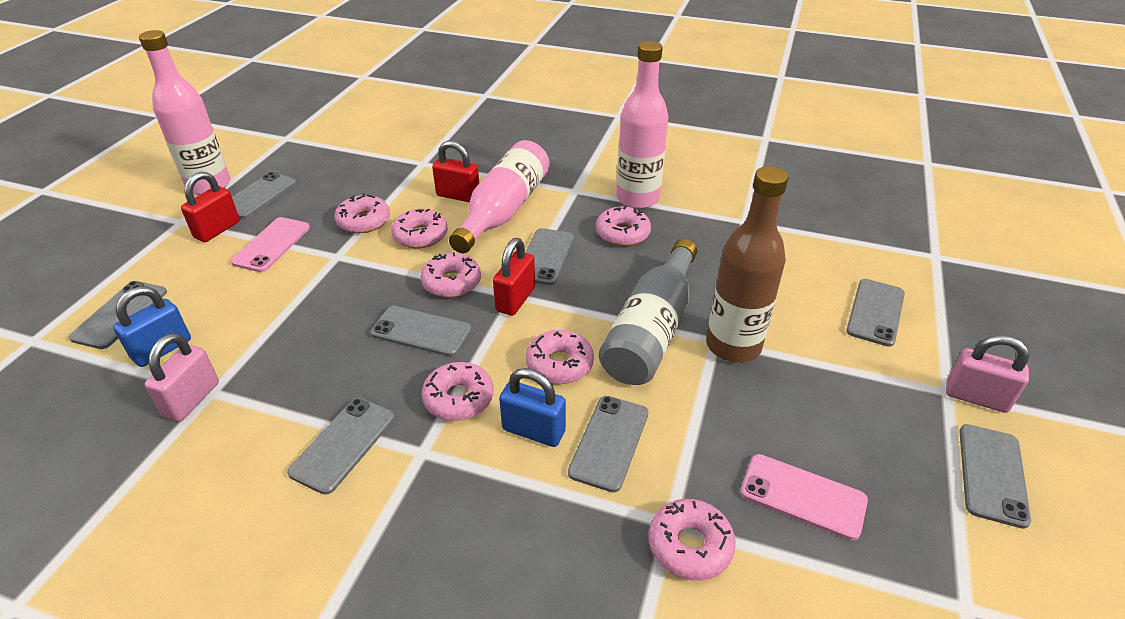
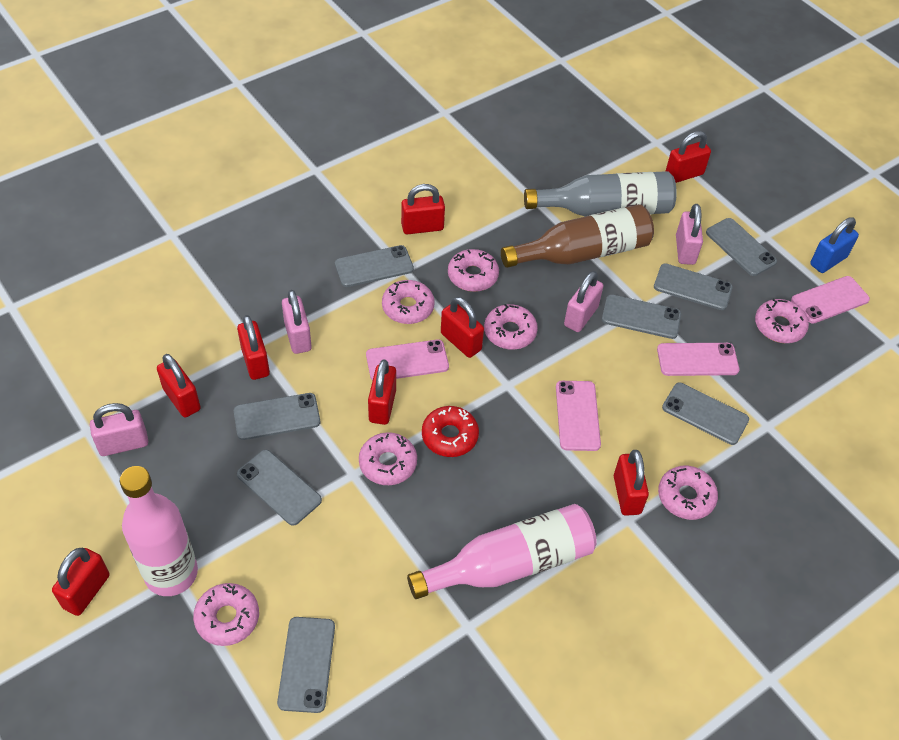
blue padlock: 2 -> 1
pink bottle: 3 -> 2
pink padlock: 2 -> 4
pink phone: 2 -> 4
red donut: 0 -> 1
red padlock: 3 -> 8

